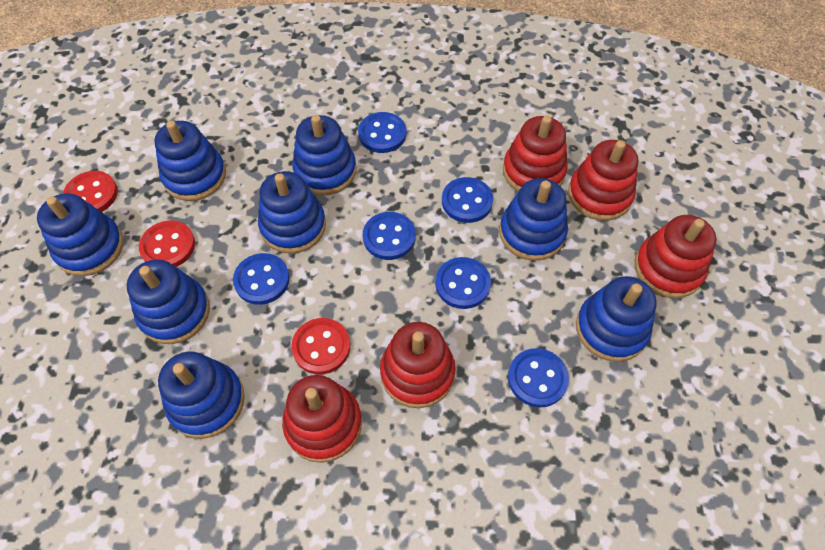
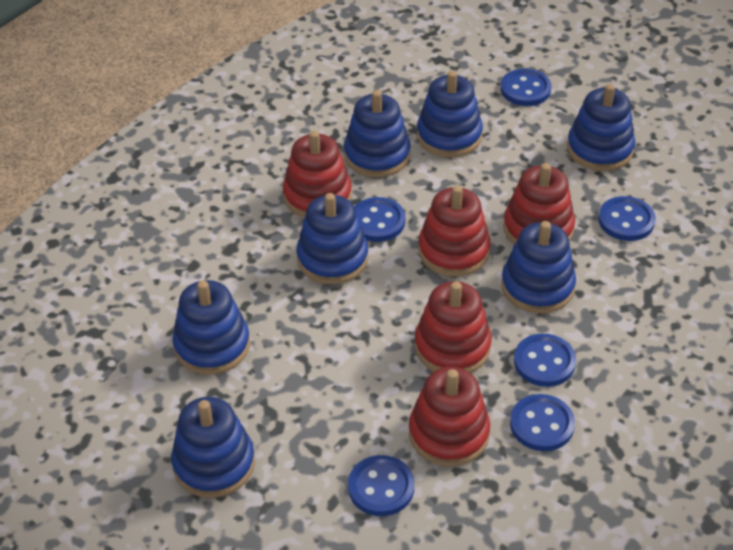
blue stacking toy: 8 -> 7
red button: 3 -> 0

